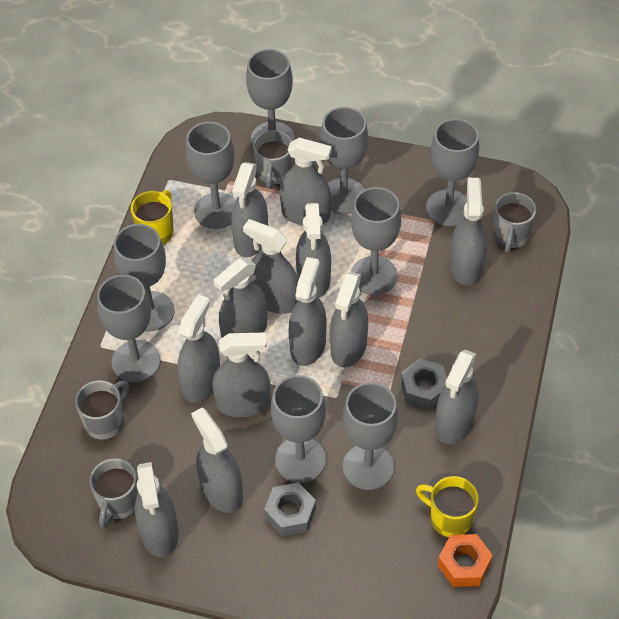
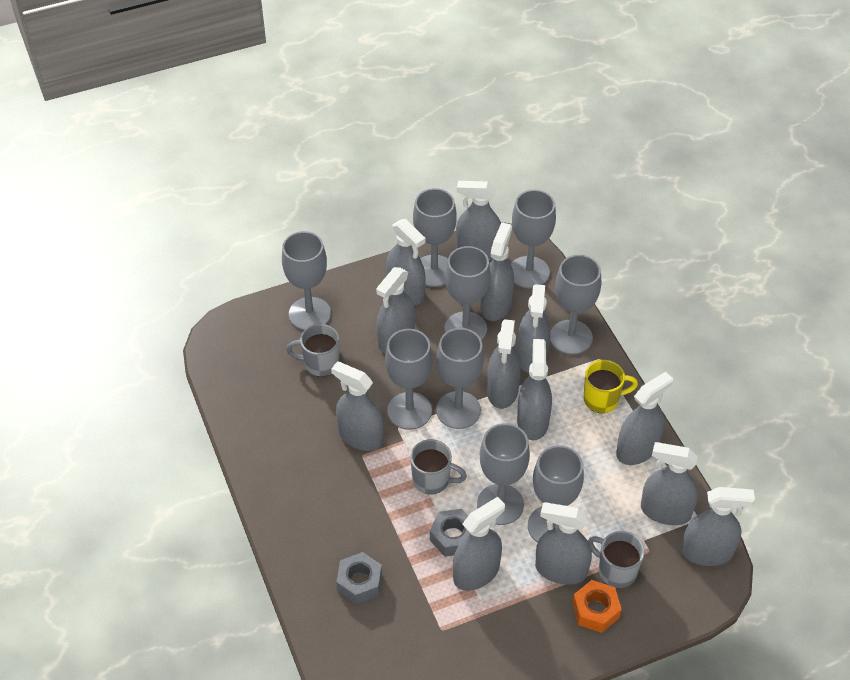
grey mug: 4 -> 3
yellow mug: 2 -> 1

